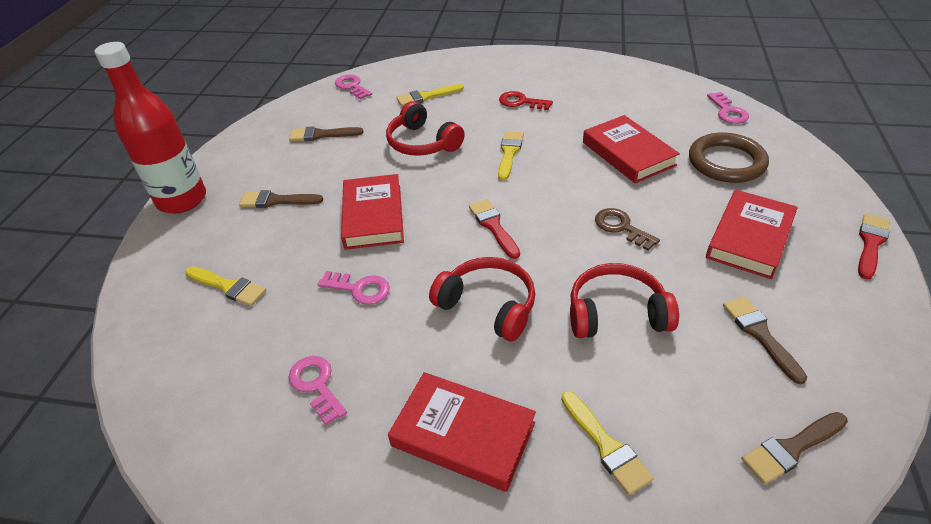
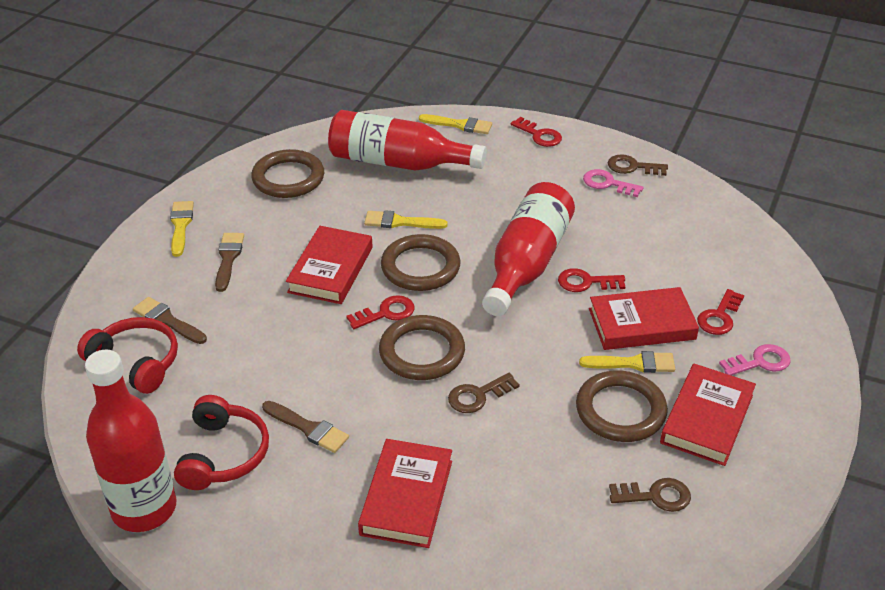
brown brush: 4 -> 3
brown key: 1 -> 3
brown ring: 1 -> 4
pink key: 4 -> 2
red bottle: 1 -> 3
red brush: 2 -> 0
red headphones: 3 -> 2
red key: 1 -> 4

